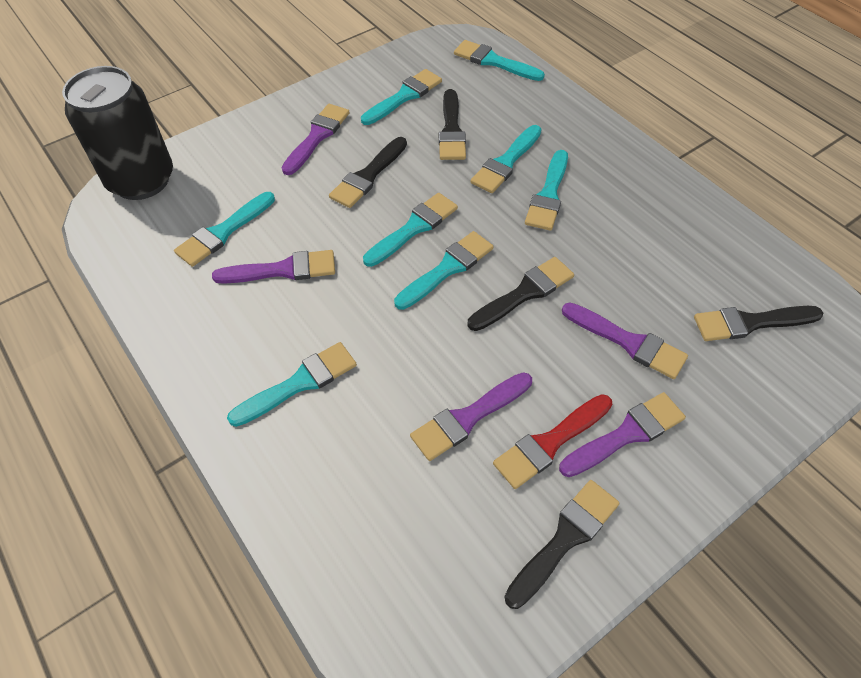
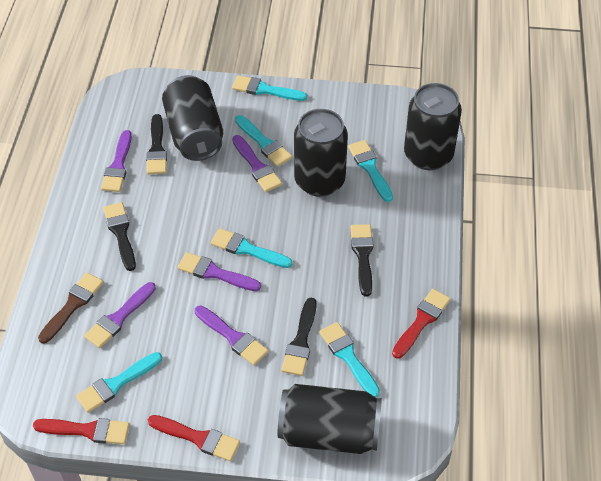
black brush: 5 -> 4
black can: 1 -> 4
brown brush: 0 -> 1
red brush: 1 -> 3
turquoise brush: 8 -> 6

